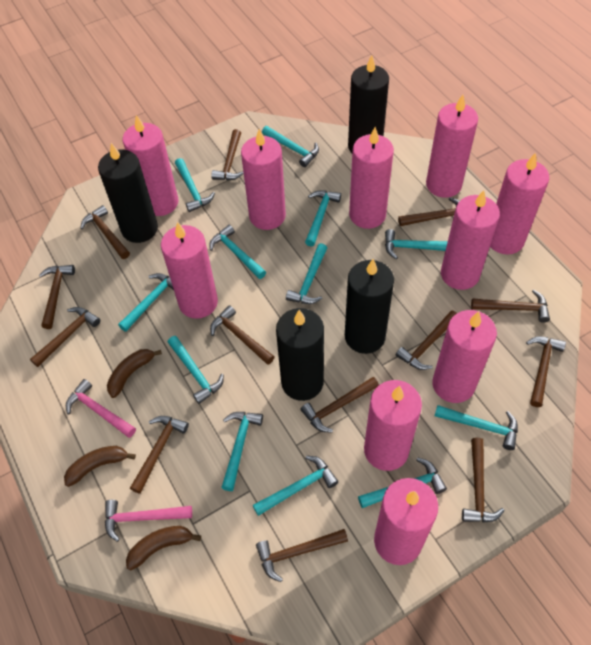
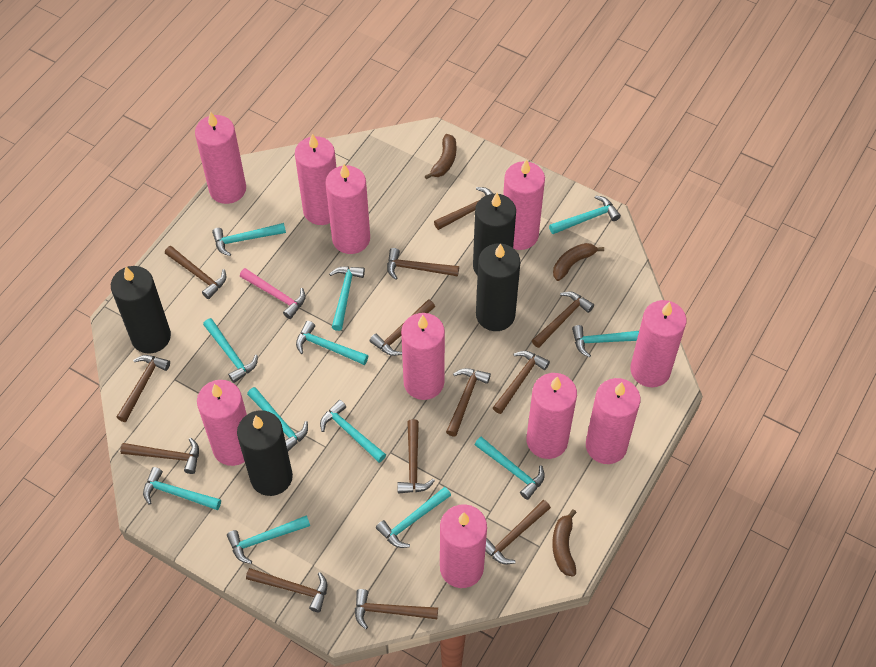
pink hammer: 2 -> 1

